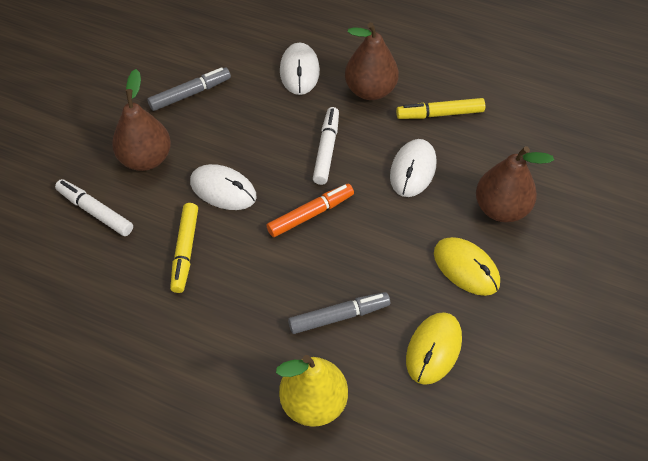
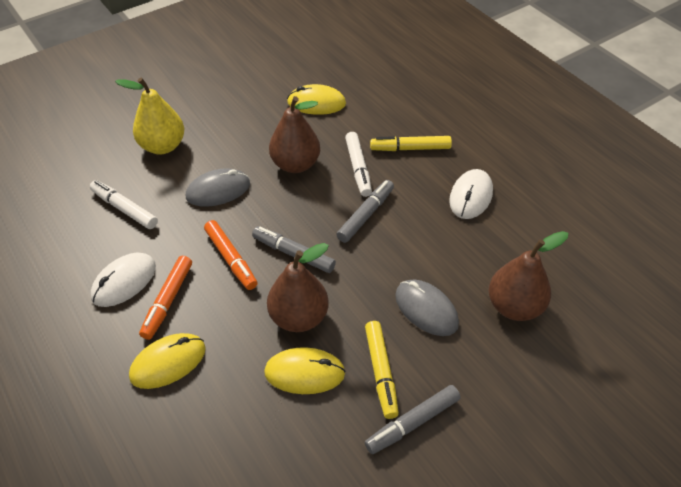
grey marker: 2 -> 3
grey mouse: 0 -> 2
orange marker: 1 -> 2
white mouse: 3 -> 2
yellow mouse: 2 -> 3

